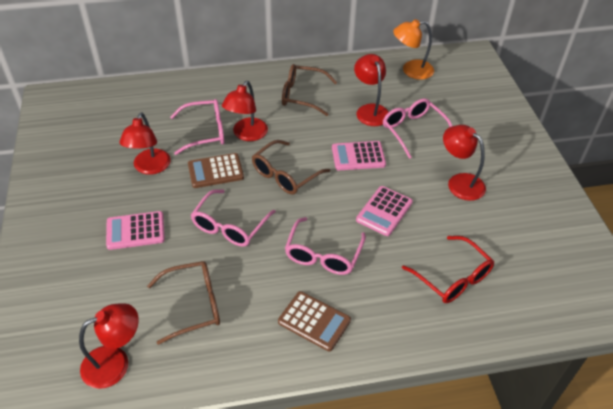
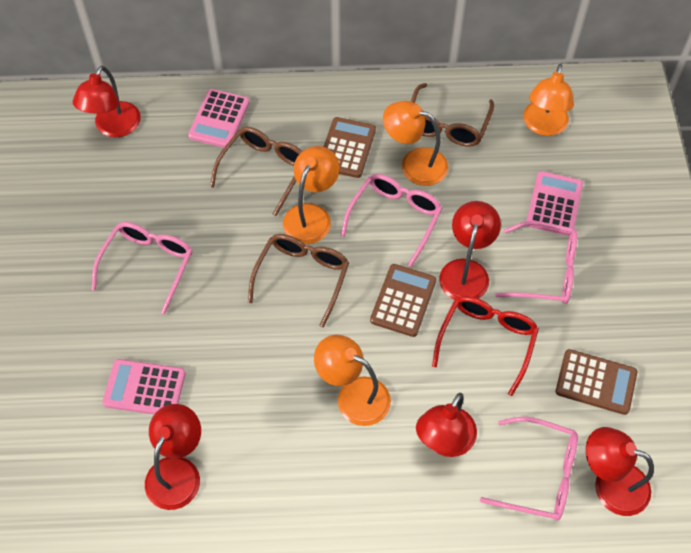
brown calculator: 2 -> 3
orange lamp: 1 -> 4

